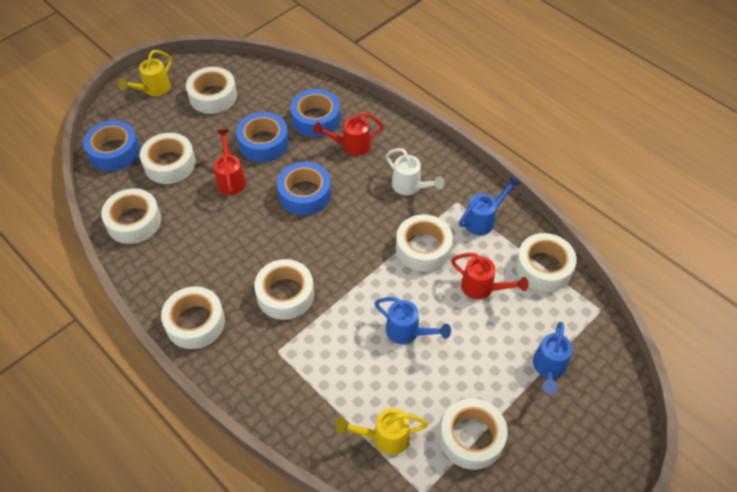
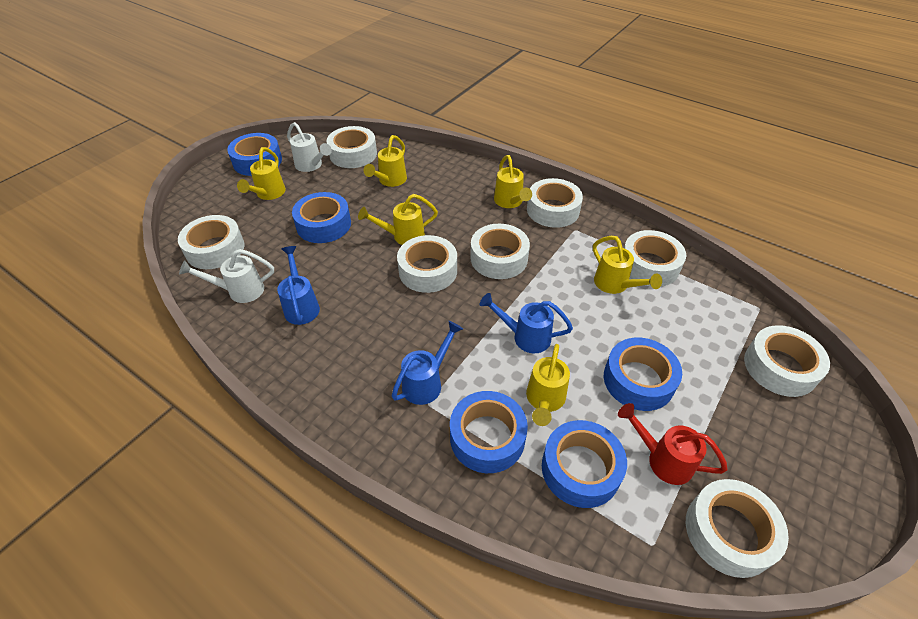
blue tape: 4 -> 5
red watering can: 3 -> 1
white watering can: 1 -> 2
yellow watering can: 2 -> 6

